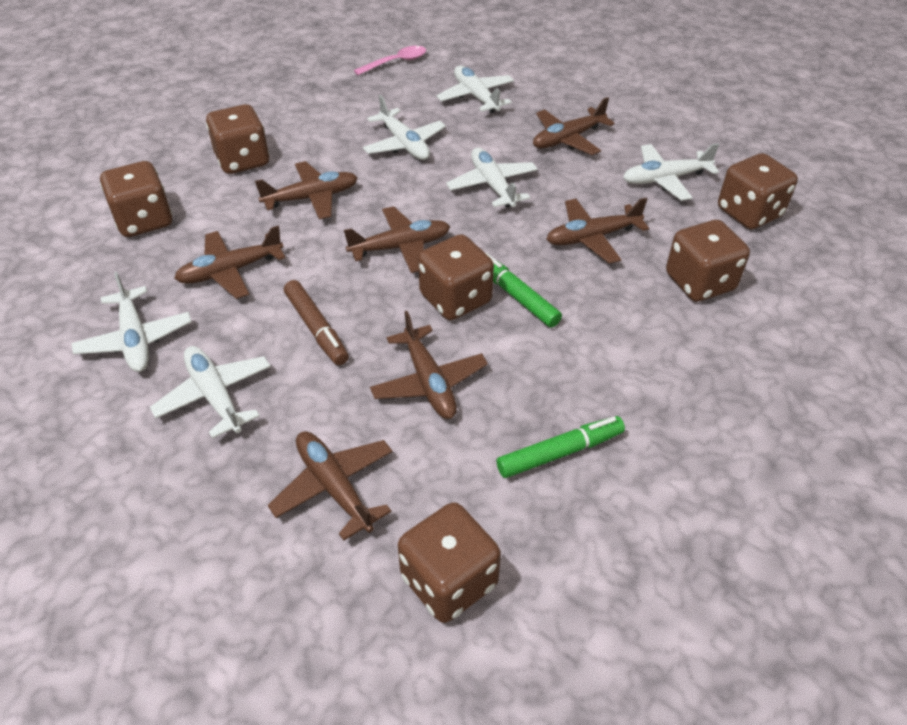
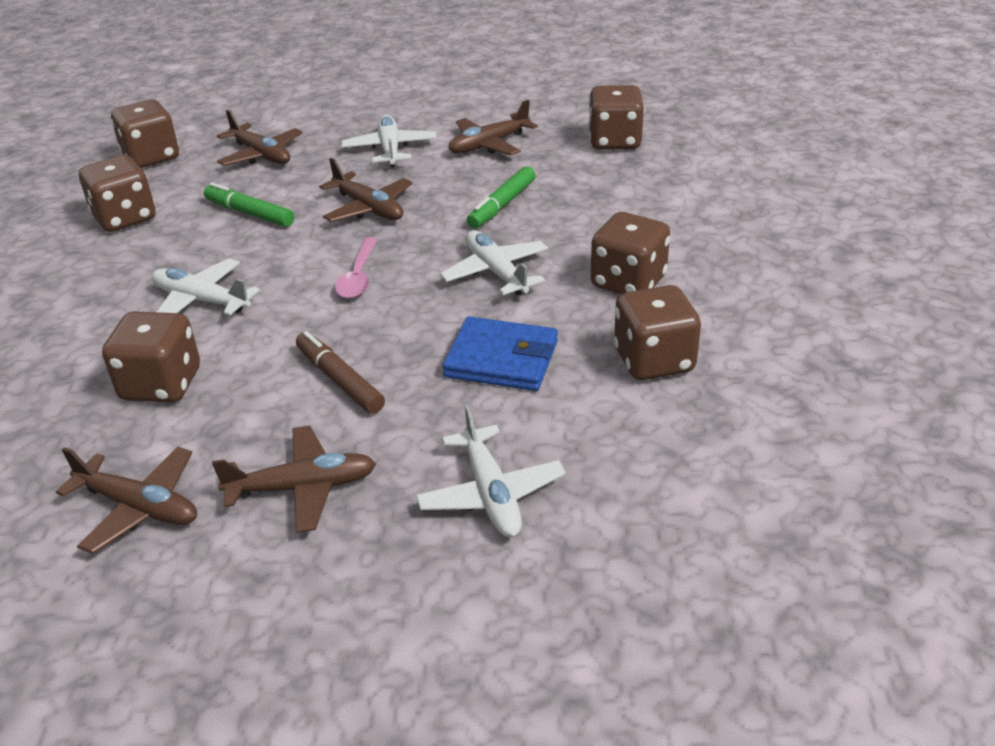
blue wallet: 0 -> 1
brown plane: 7 -> 5
white plane: 6 -> 4

